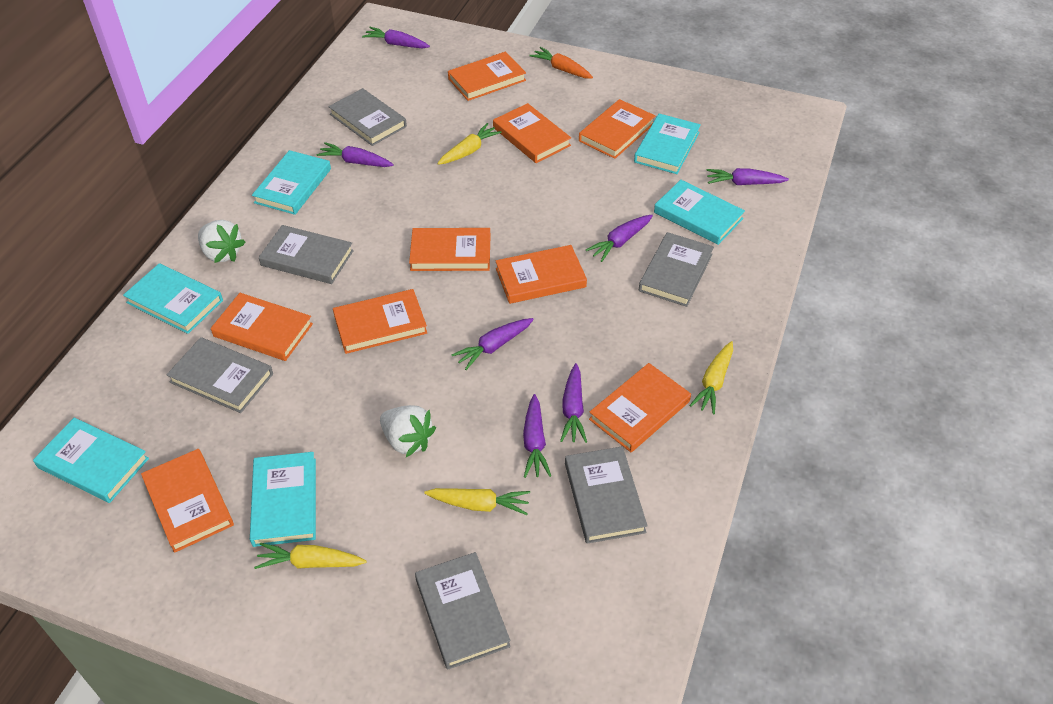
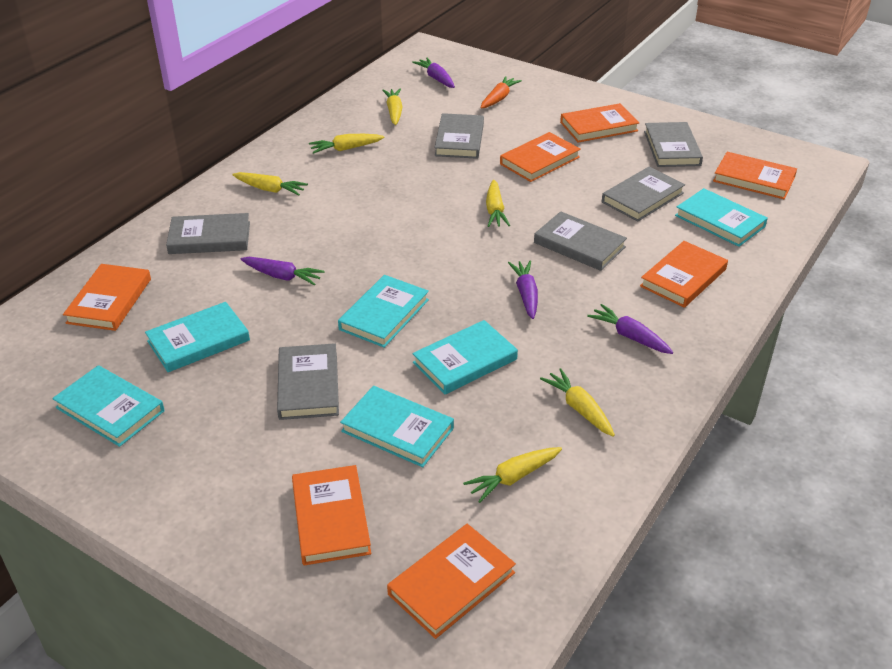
orange book: 9 -> 7
purple carrot: 7 -> 4
white strawberry: 2 -> 0
yellow carrot: 4 -> 6

